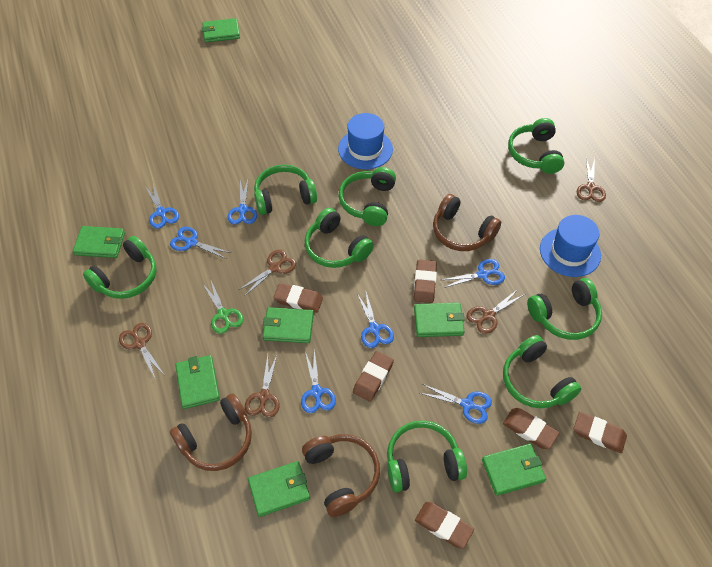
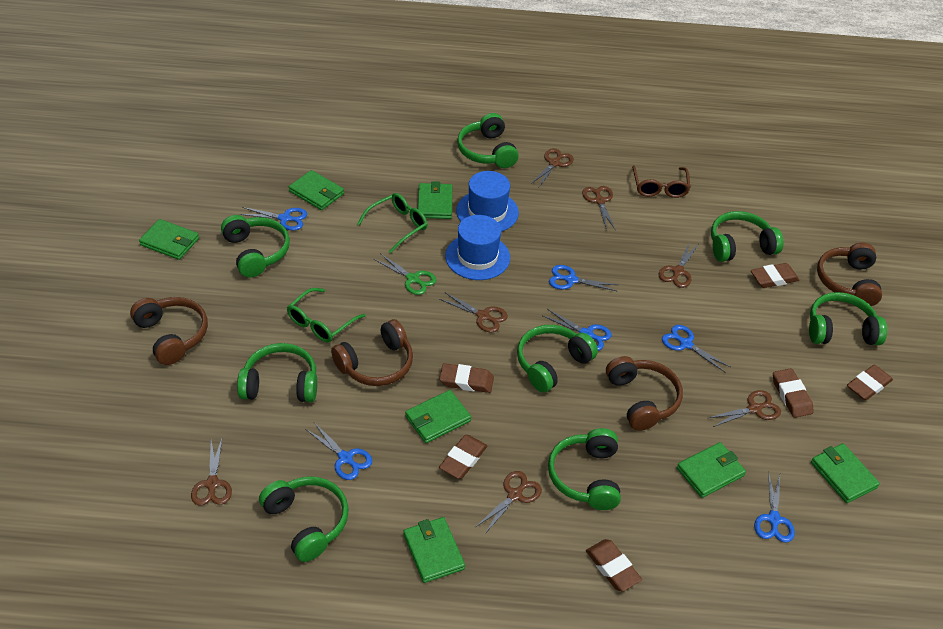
blue scissors: 7 -> 6
brown glasses: 0 -> 1
brown headphones: 3 -> 4
brown scissors: 5 -> 7
green glasses: 0 -> 2

